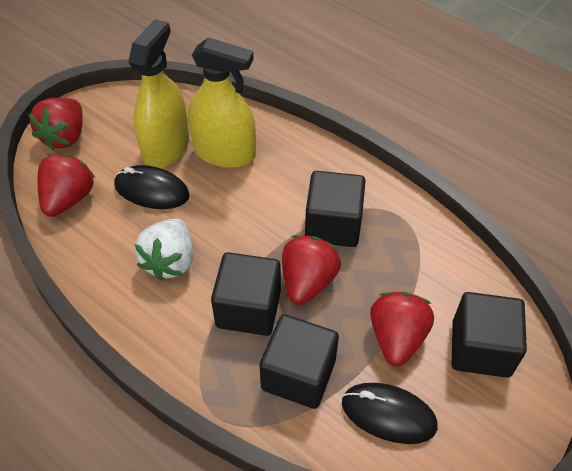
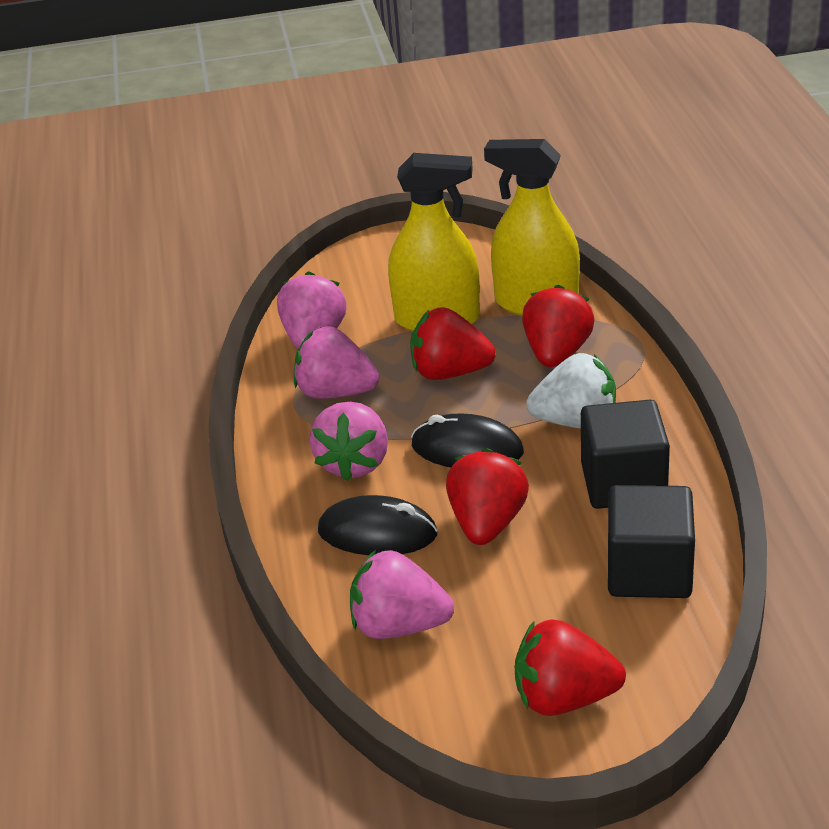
black cube: 4 -> 2
pink strawberry: 0 -> 4

